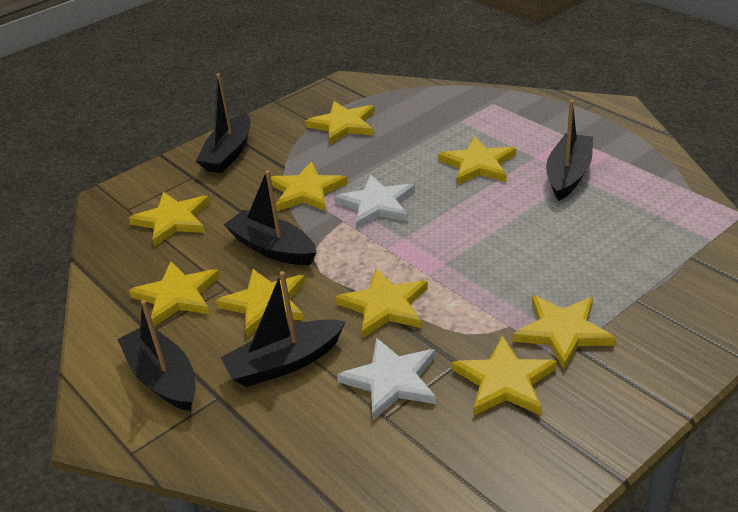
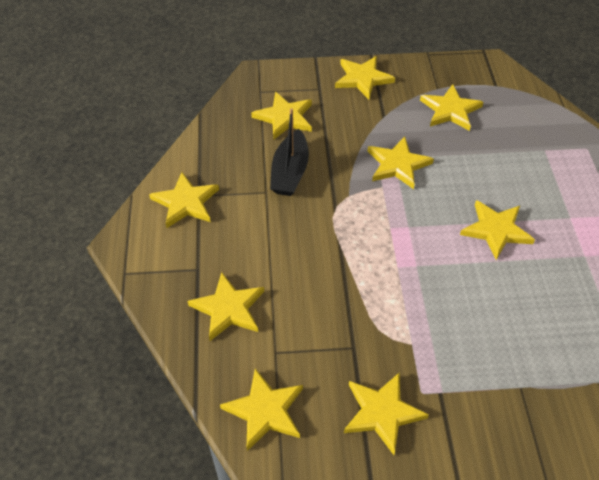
black boat: 5 -> 1
white star: 2 -> 0

